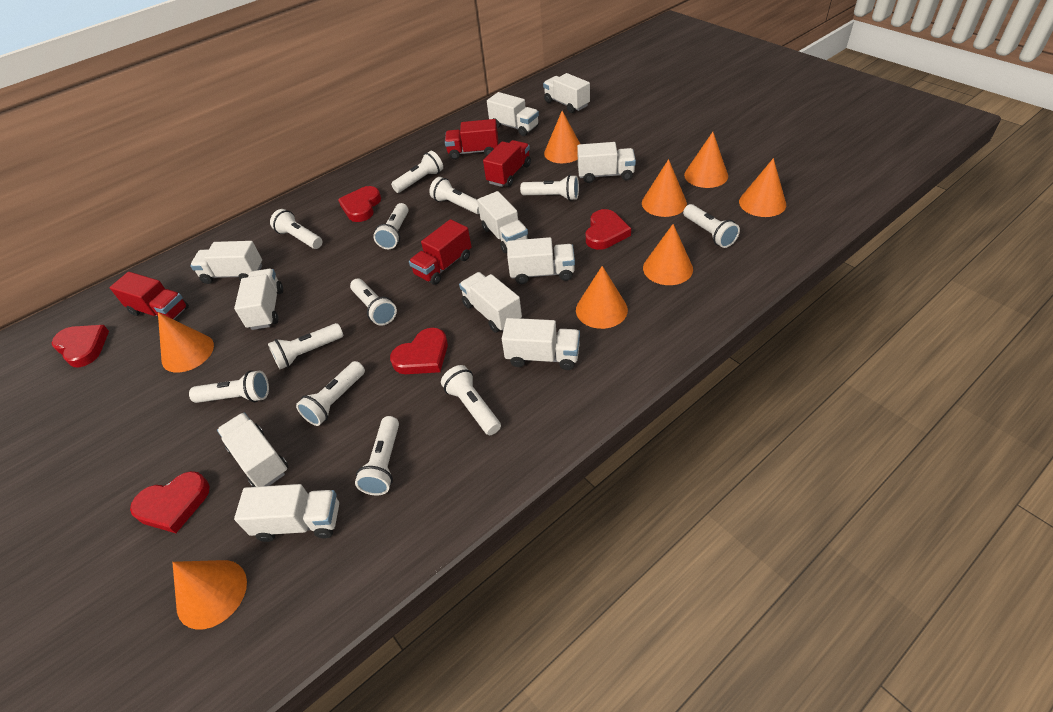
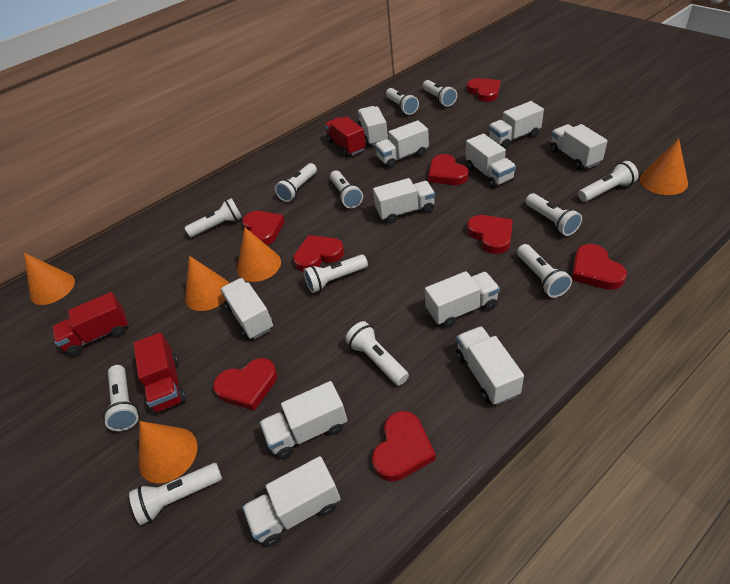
orange cone: 8 -> 5
red heart: 5 -> 8
red truck: 4 -> 3

